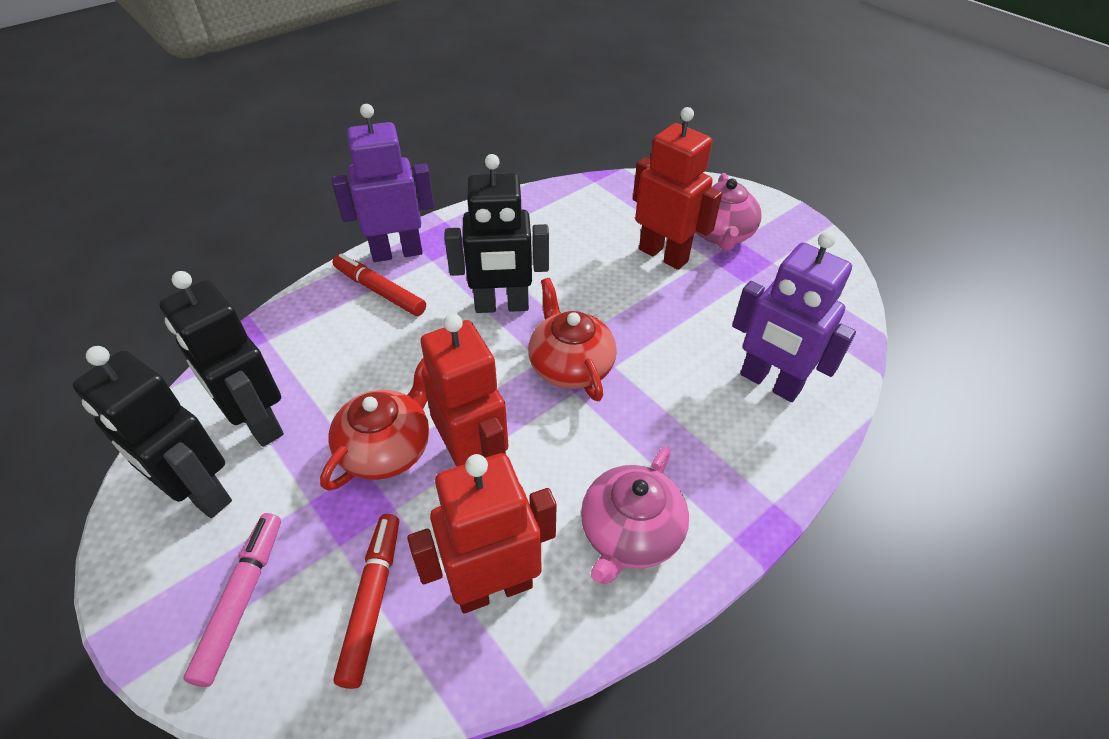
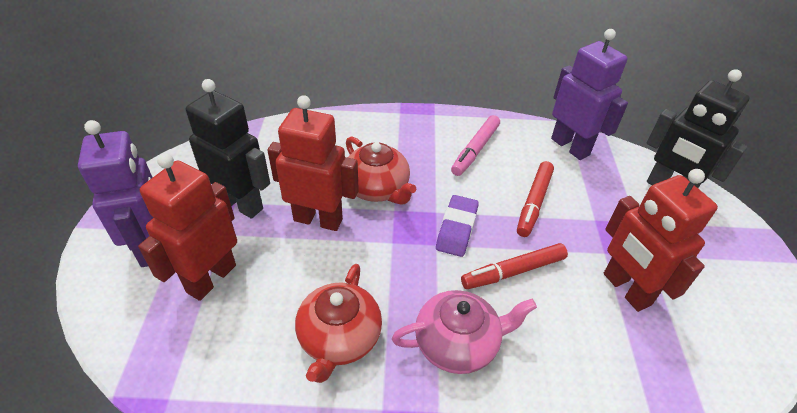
black robot: 3 -> 2
pink teapot: 2 -> 1
purple eraser: 0 -> 1

